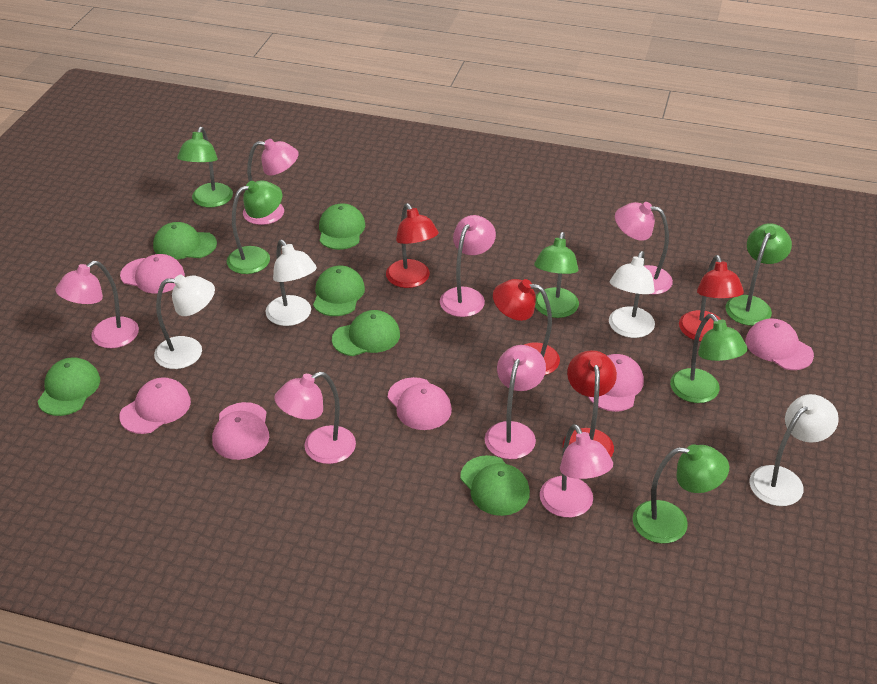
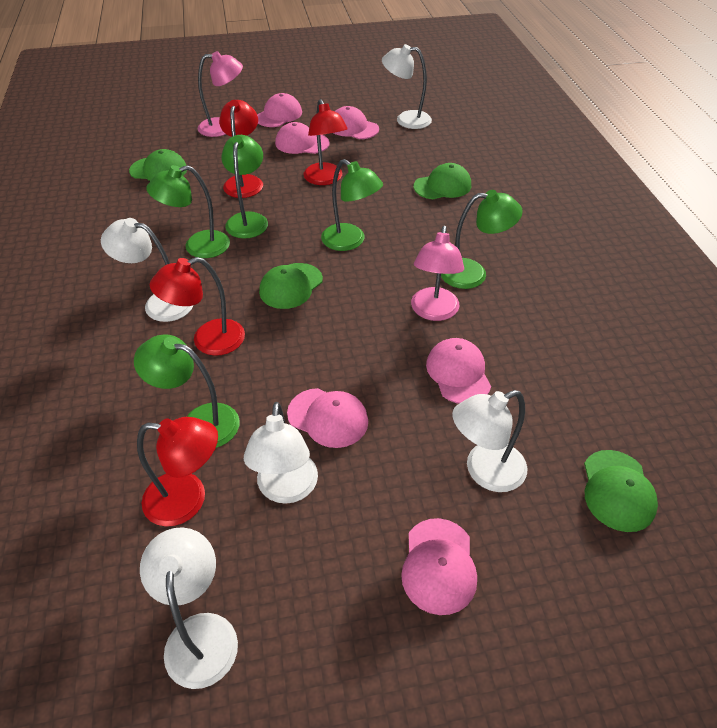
green cap: 6 -> 4
green lamp: 6 -> 5
pink lamp: 7 -> 2
white lamp: 4 -> 5

